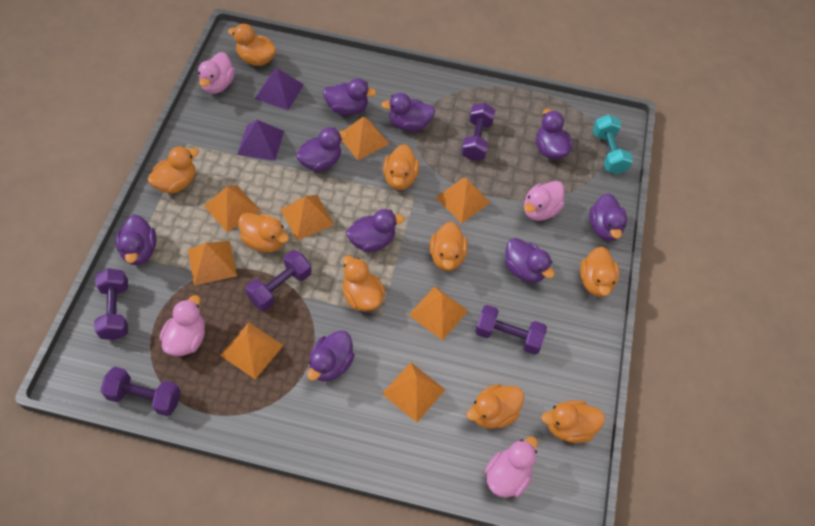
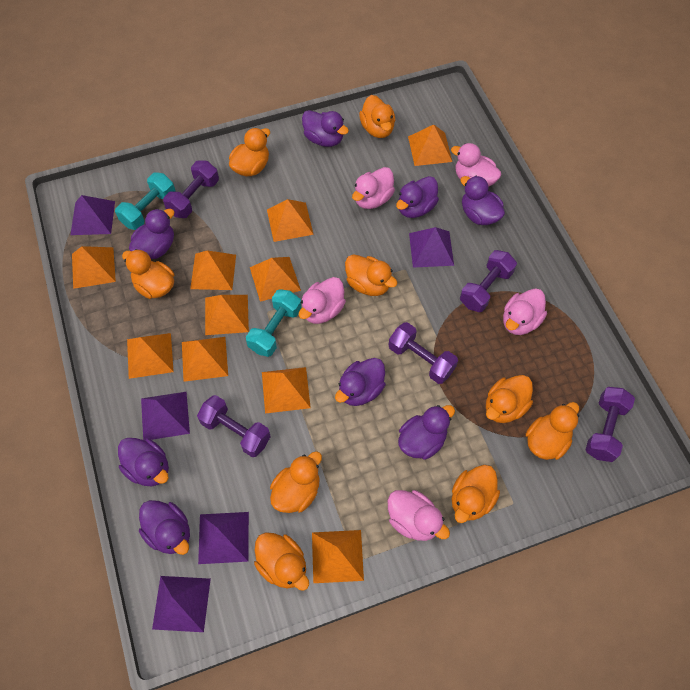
orange pyramid: 8 -> 10
pink duck: 4 -> 5
purple duck: 9 -> 8
purple pyramid: 2 -> 5
turquoise dumbbell: 1 -> 2

